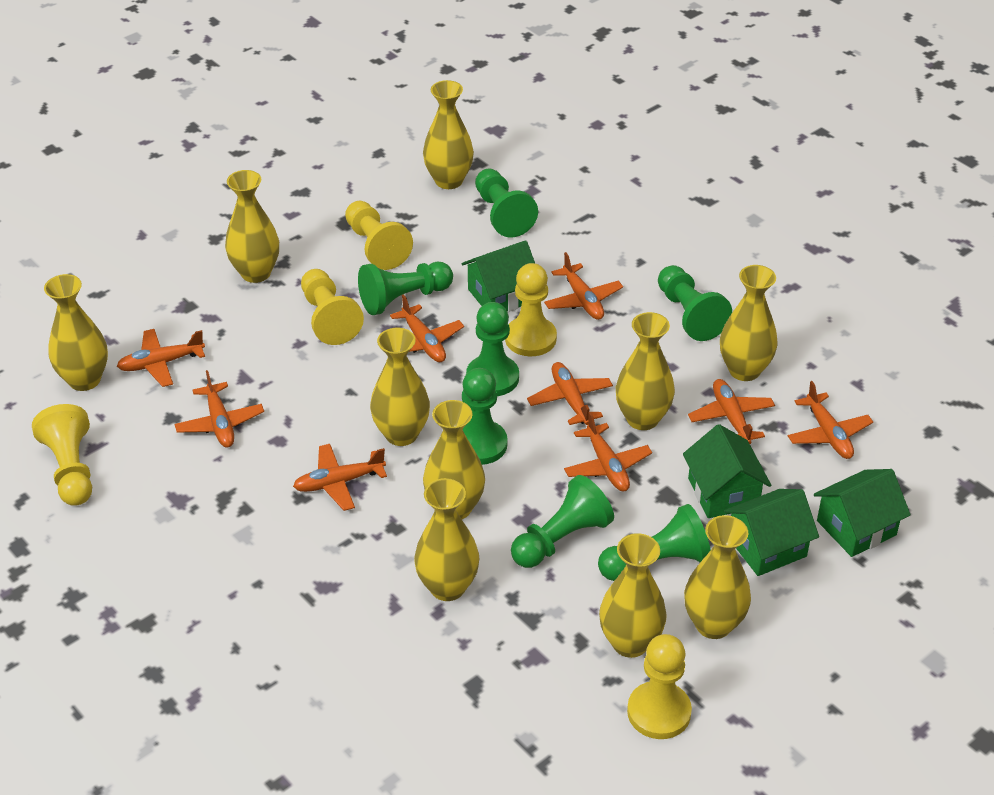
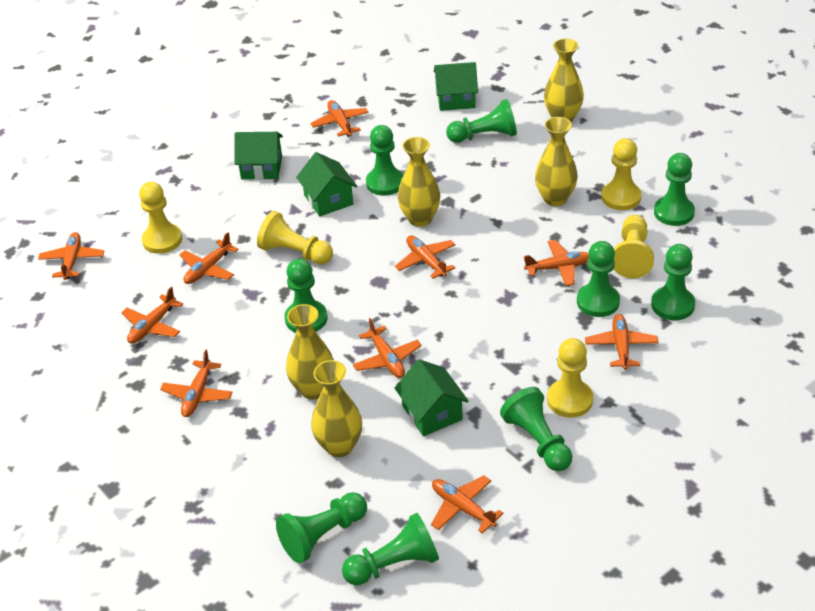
green pawn: 7 -> 9
orange plane: 9 -> 10
yellow vase: 10 -> 5

